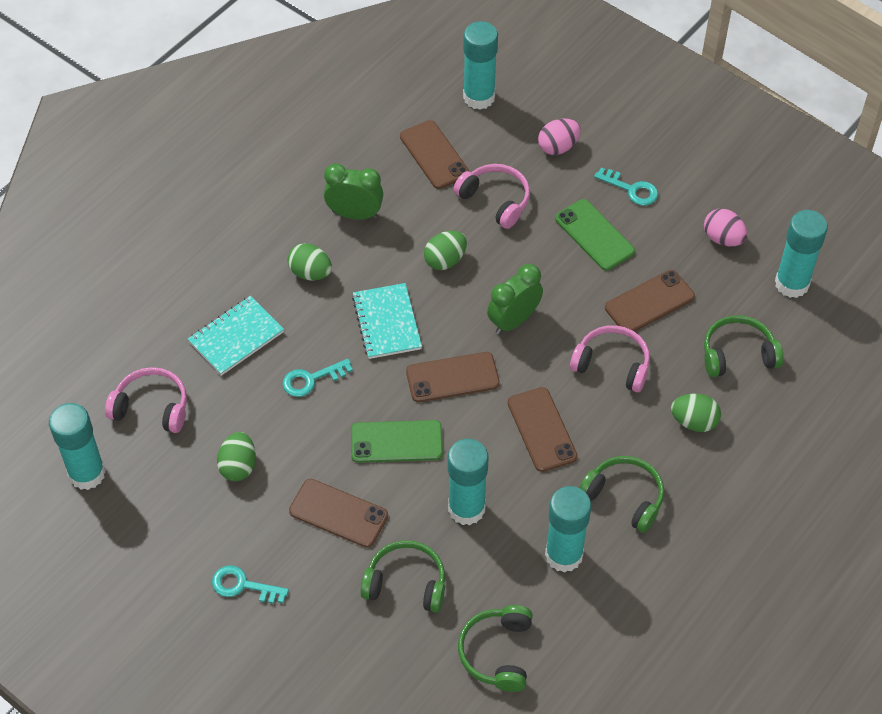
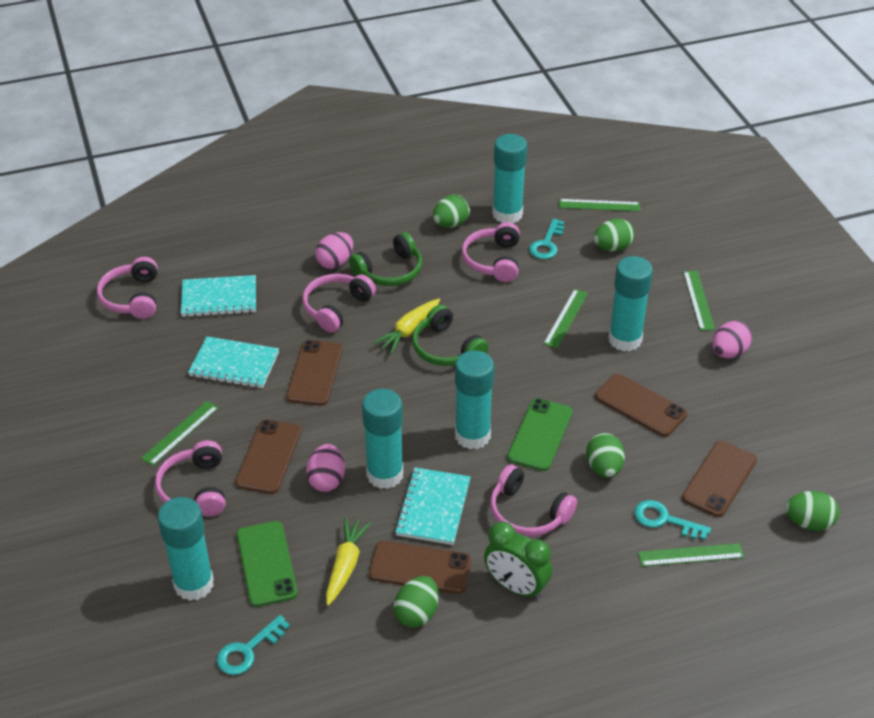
green clock: 2 -> 1
green egg: 4 -> 5
green headphones: 4 -> 2
green ruler: 0 -> 5
pink egg: 2 -> 3
pink headphones: 3 -> 5
turquoise notebook: 2 -> 3
yellow carrot: 0 -> 2

